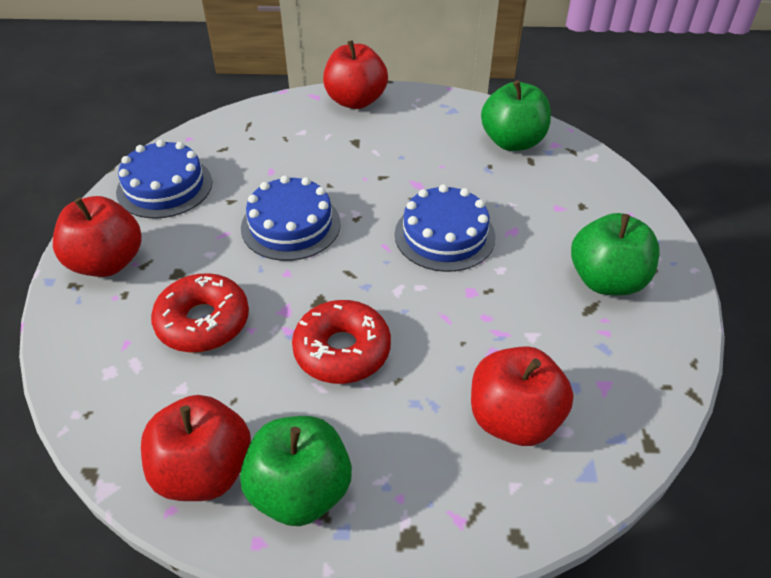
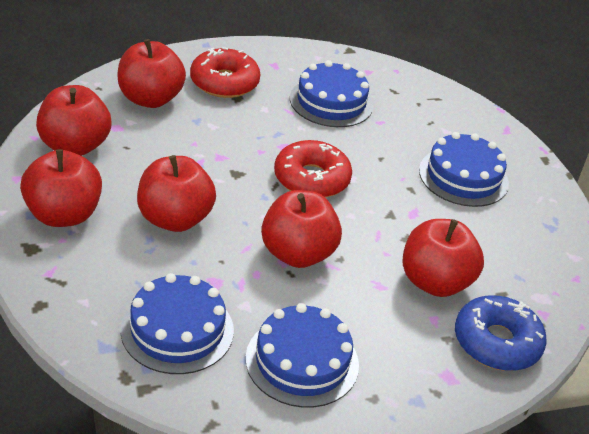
blue cake: 3 -> 4
blue donut: 0 -> 1
green apple: 3 -> 0
red apple: 4 -> 6

